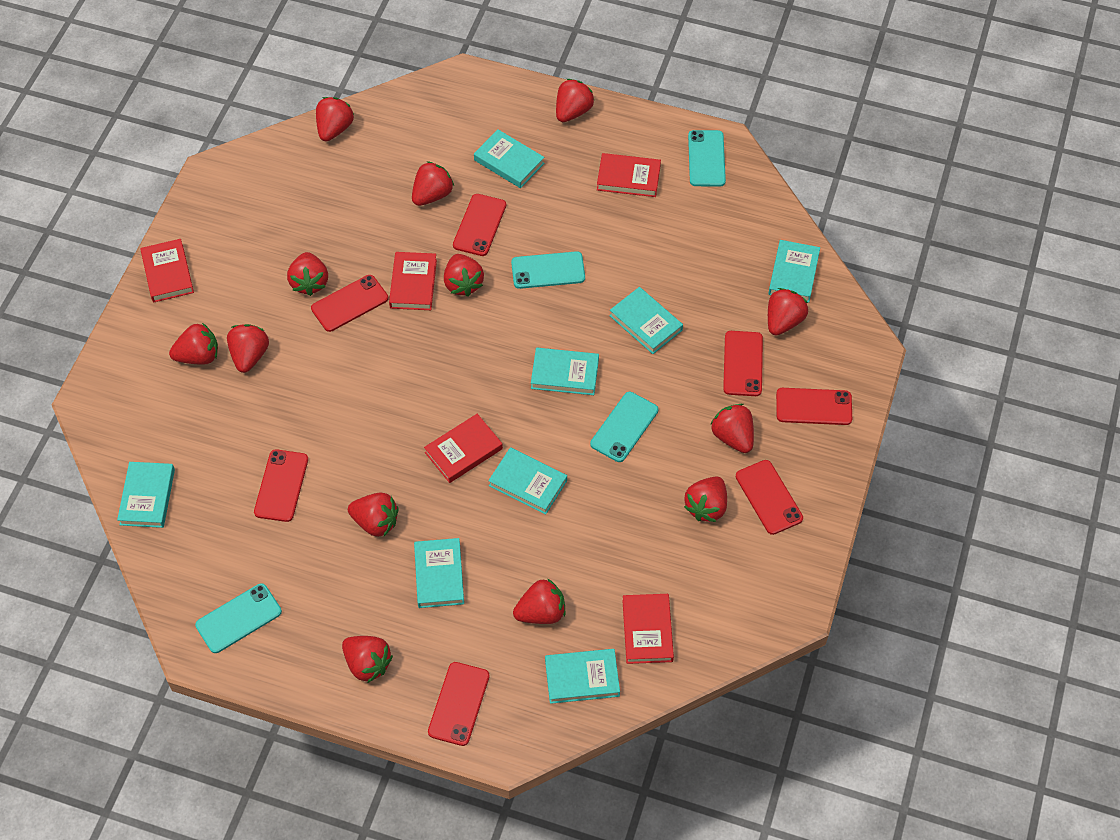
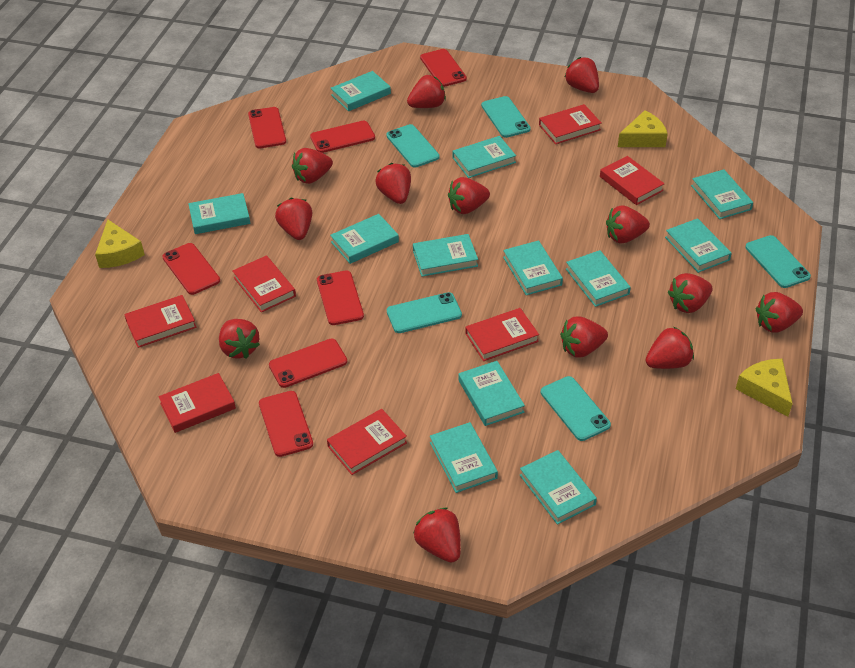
red book: 5 -> 7
turquoise book: 8 -> 12
turquoise phone: 4 -> 5
yellow cheese: 0 -> 3

